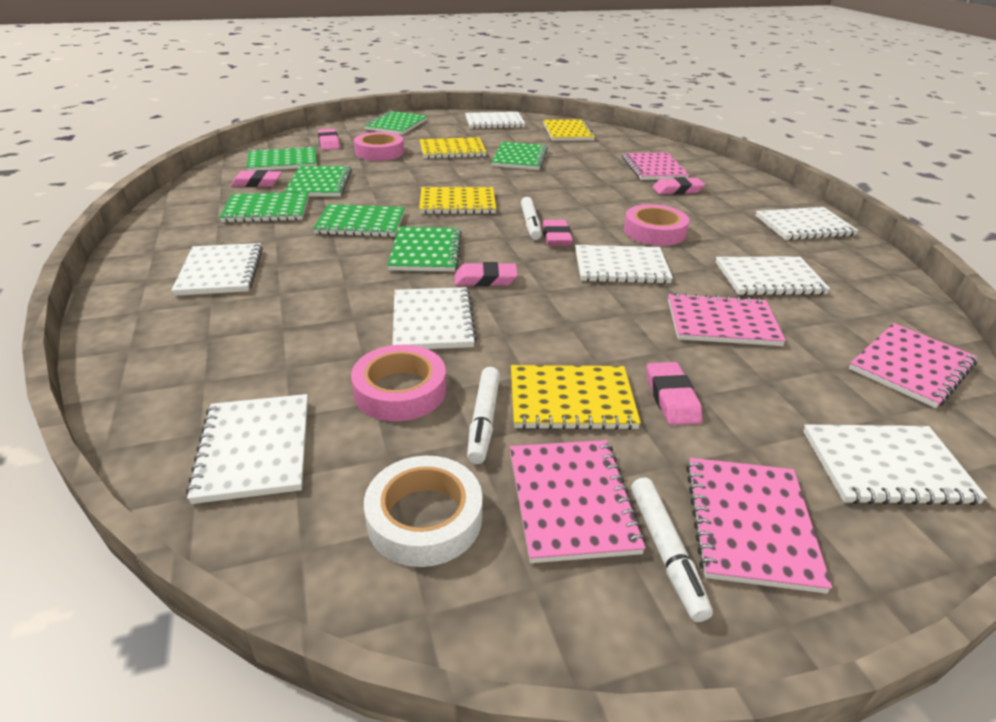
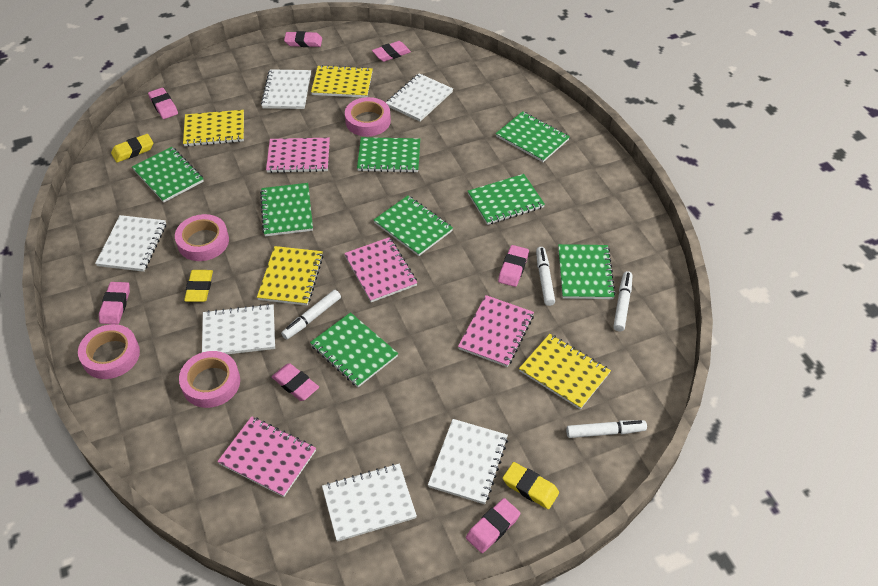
green notebook: 7 -> 8
pink eraser: 6 -> 7
pink notebook: 5 -> 4
pink tape: 3 -> 4
white marker: 3 -> 4
white notebook: 8 -> 6
white tape: 1 -> 0
yellow eraser: 0 -> 3

